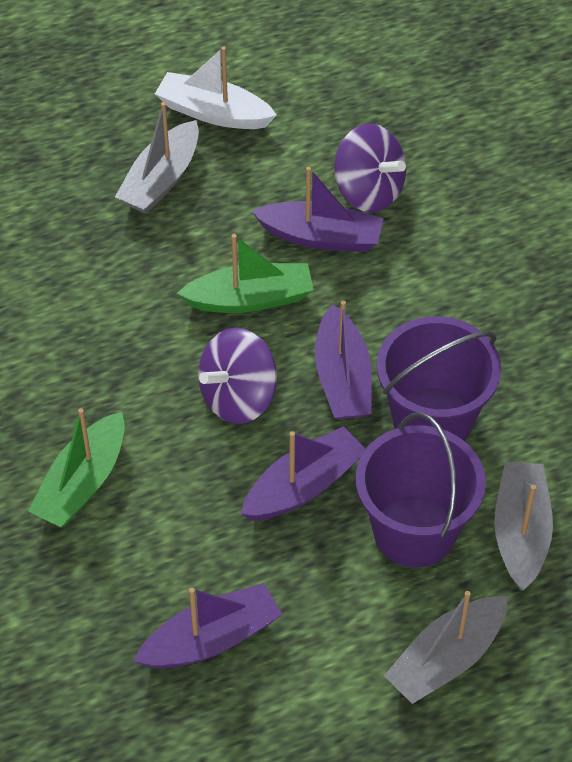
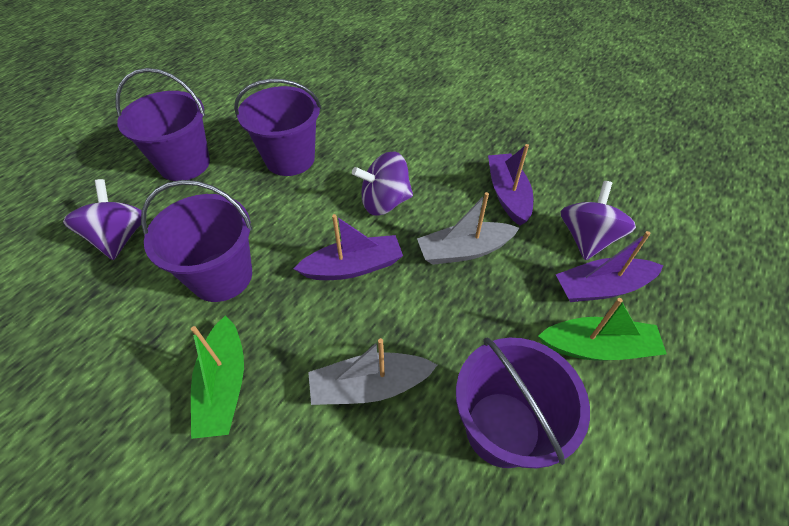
grey boat: 3 -> 2
purple boat: 4 -> 3
purple bucket: 2 -> 4
purple spinning top: 2 -> 3
white boat: 1 -> 0

